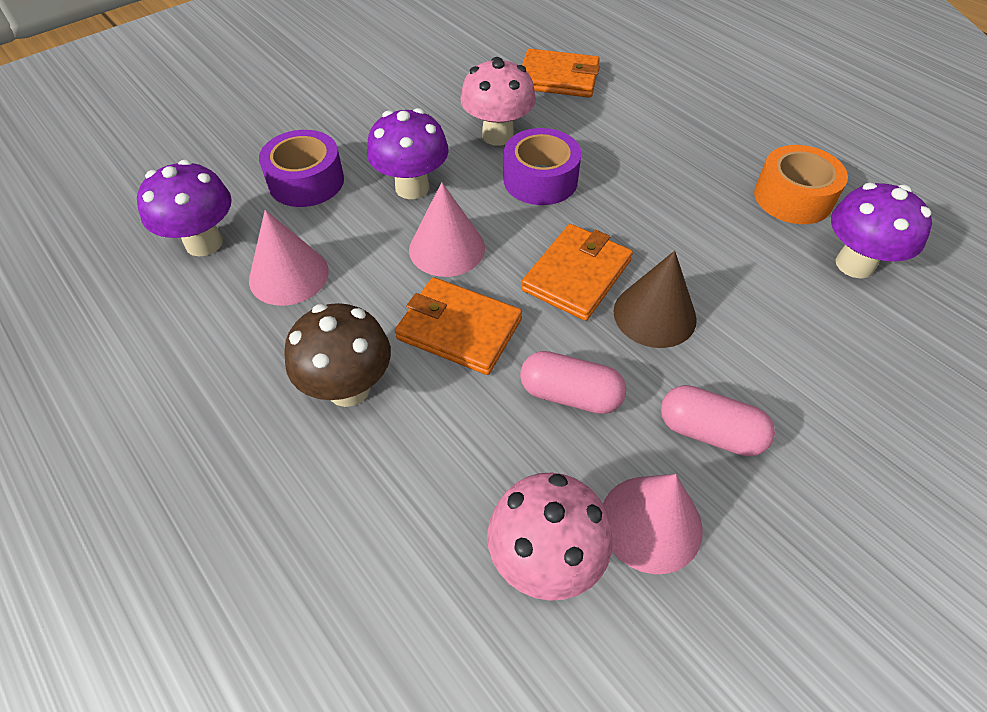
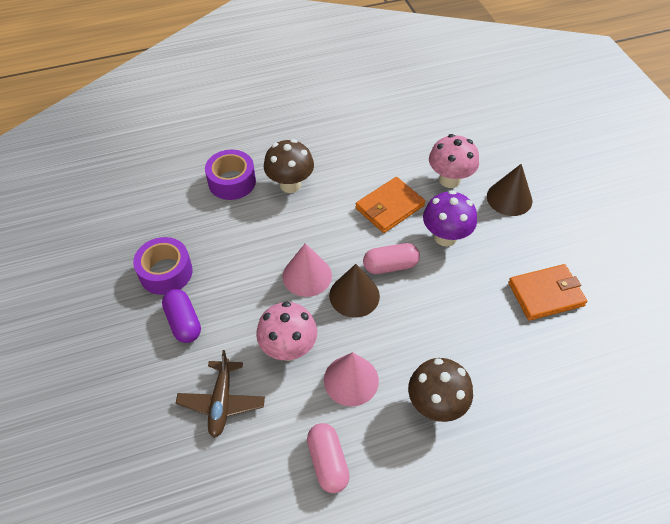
brown cone: 1 -> 2
brown mushroom: 1 -> 2
brown plane: 0 -> 1
orange tape: 1 -> 0
orange wallet: 3 -> 2
pink cone: 3 -> 2
purple capsule: 0 -> 1
purple mushroom: 3 -> 1

